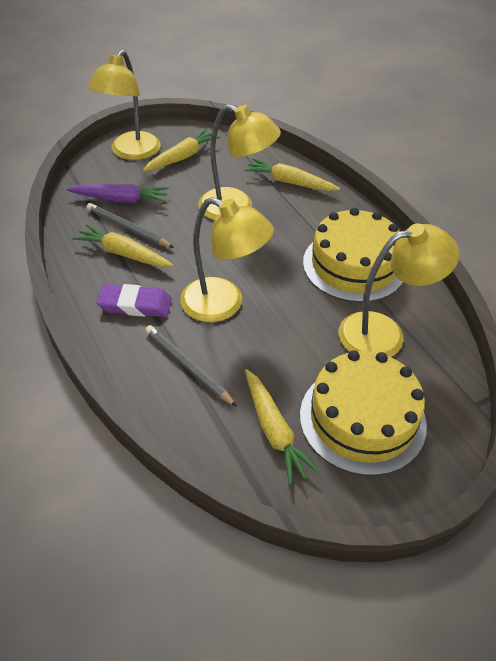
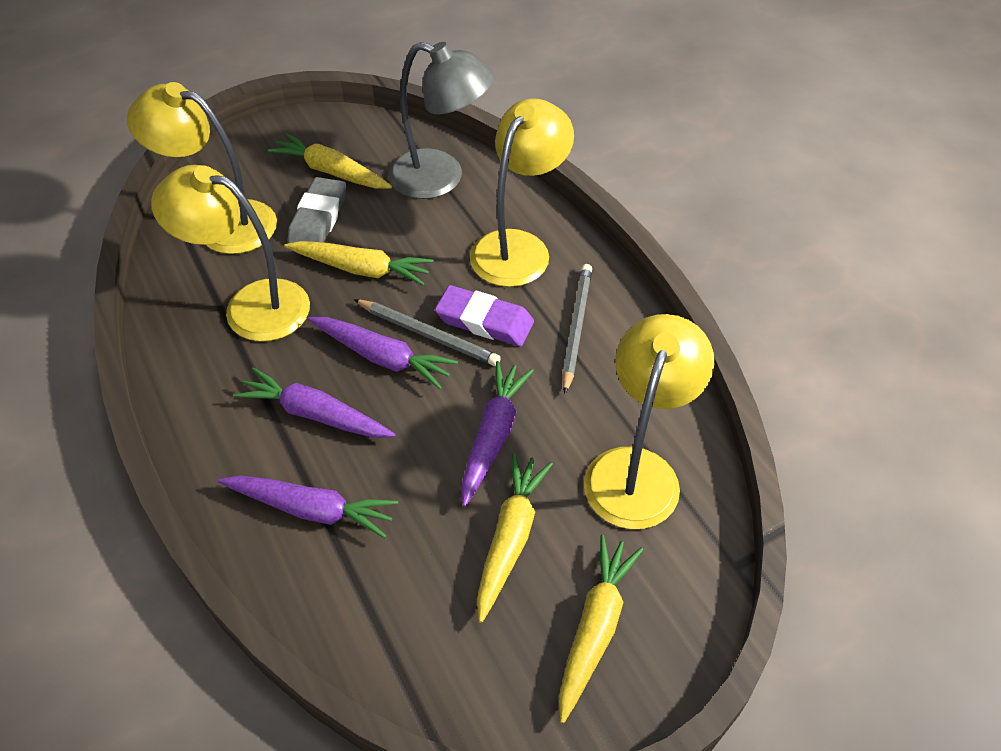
grey eraser: 0 -> 1
grey lamp: 0 -> 1
purple carrot: 1 -> 4
yellow cake: 2 -> 0

